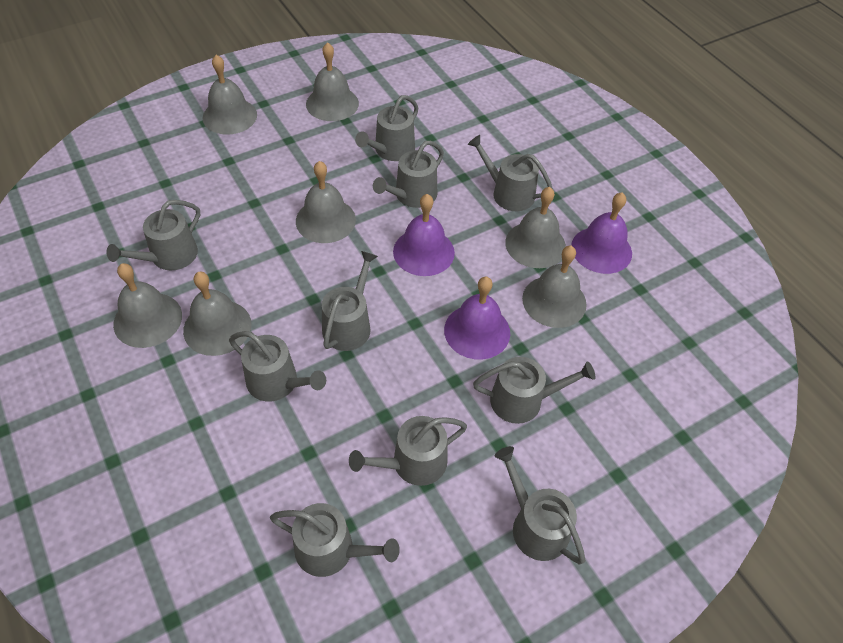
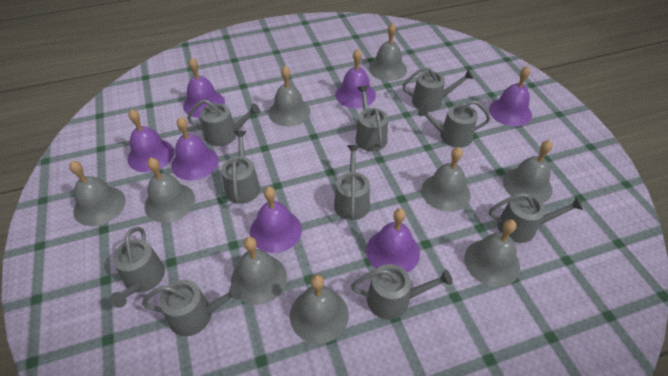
grey bell: 7 -> 9
purple bell: 3 -> 7

